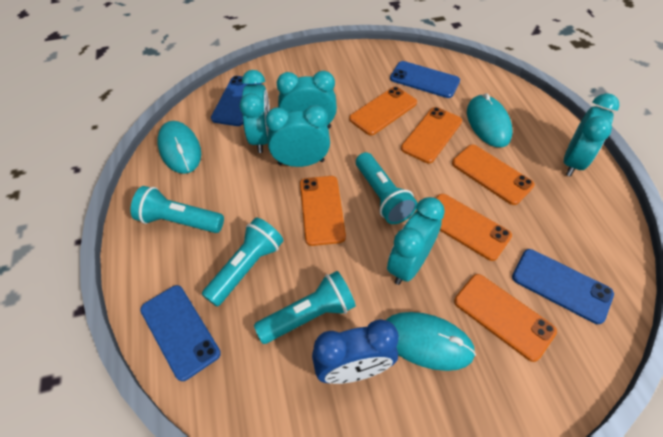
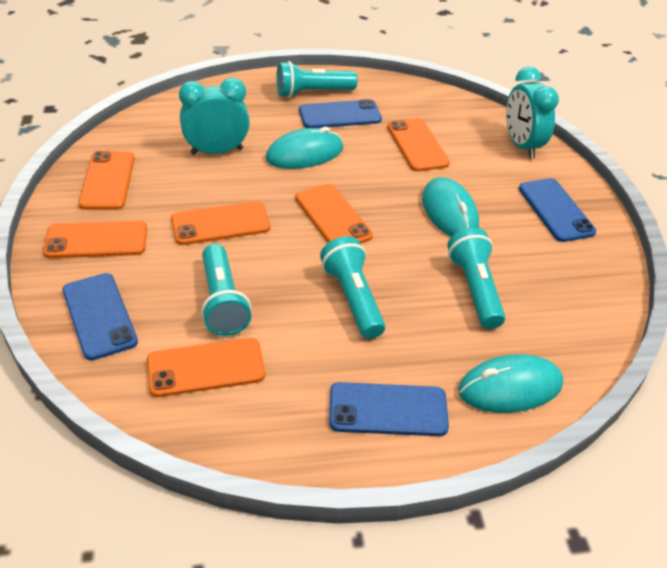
blue clock: 1 -> 0
turquoise clock: 5 -> 2

